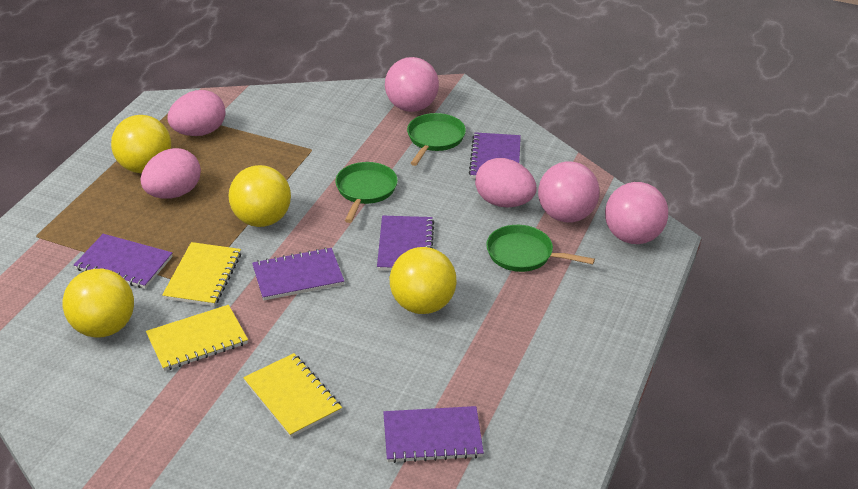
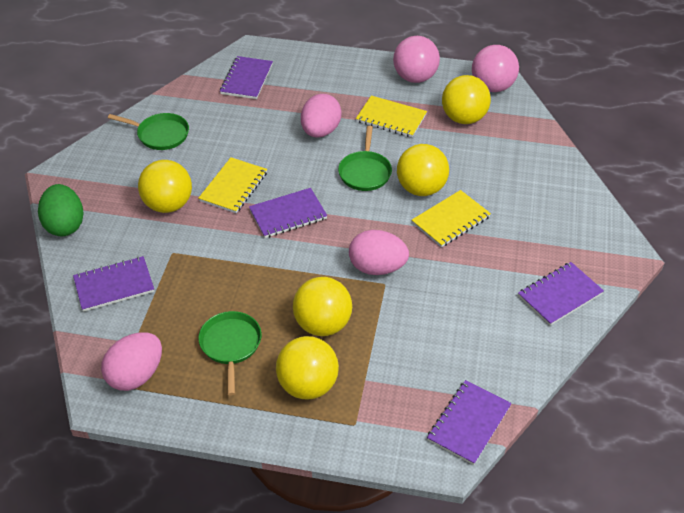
green egg: 0 -> 1
pink ball: 3 -> 2
yellow ball: 4 -> 5

